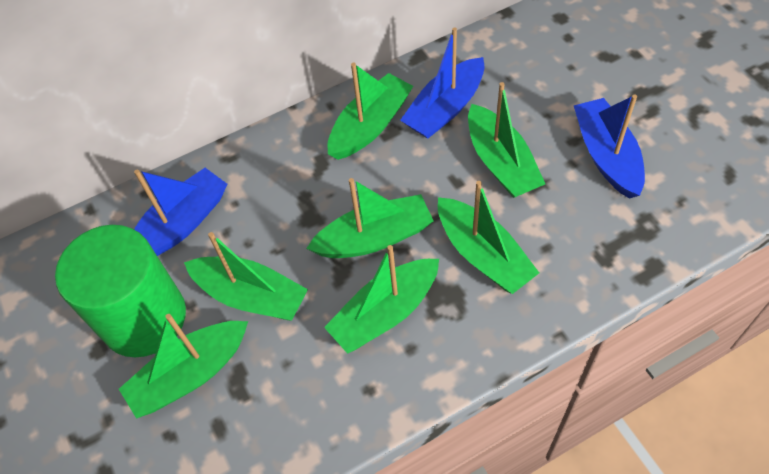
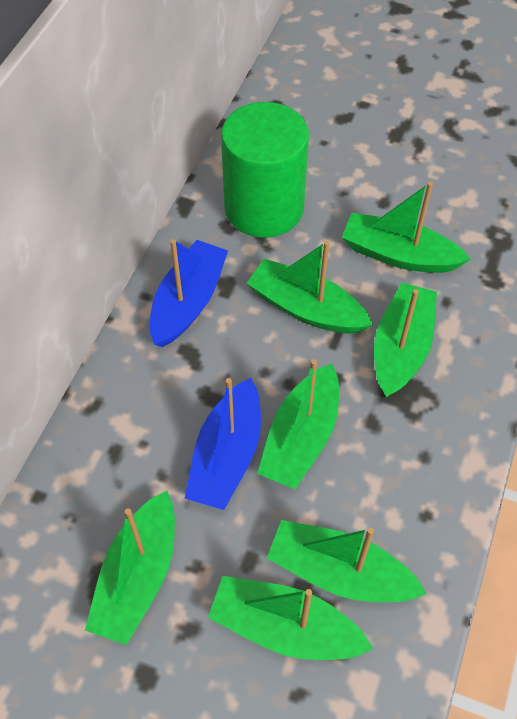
blue boat: 3 -> 2

